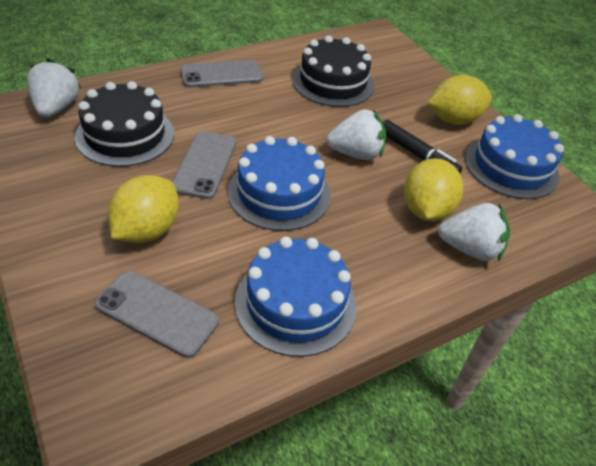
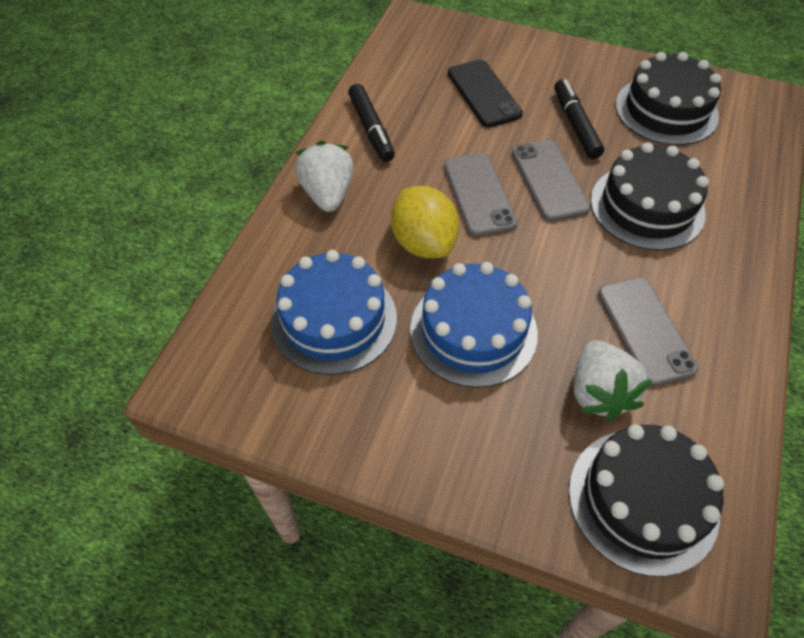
black cake: 2 -> 3
black marker: 1 -> 2
black phone: 0 -> 1
blue cake: 3 -> 2
white strawberry: 3 -> 2
yellow lemon: 3 -> 1

